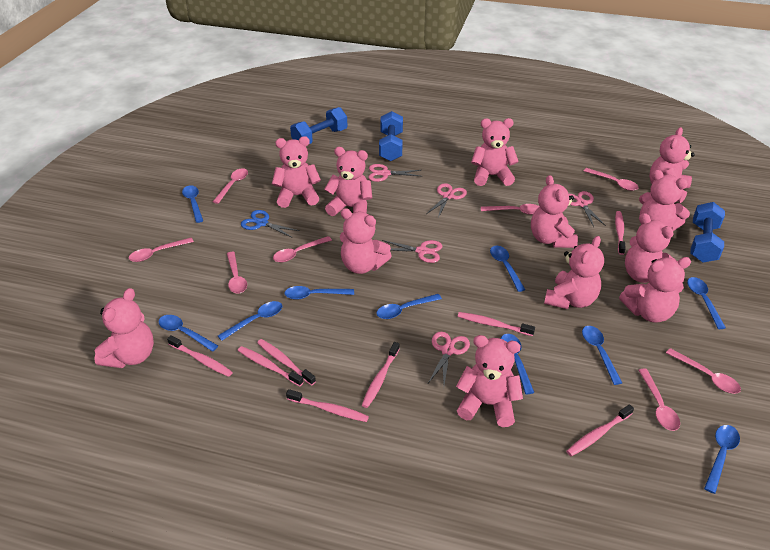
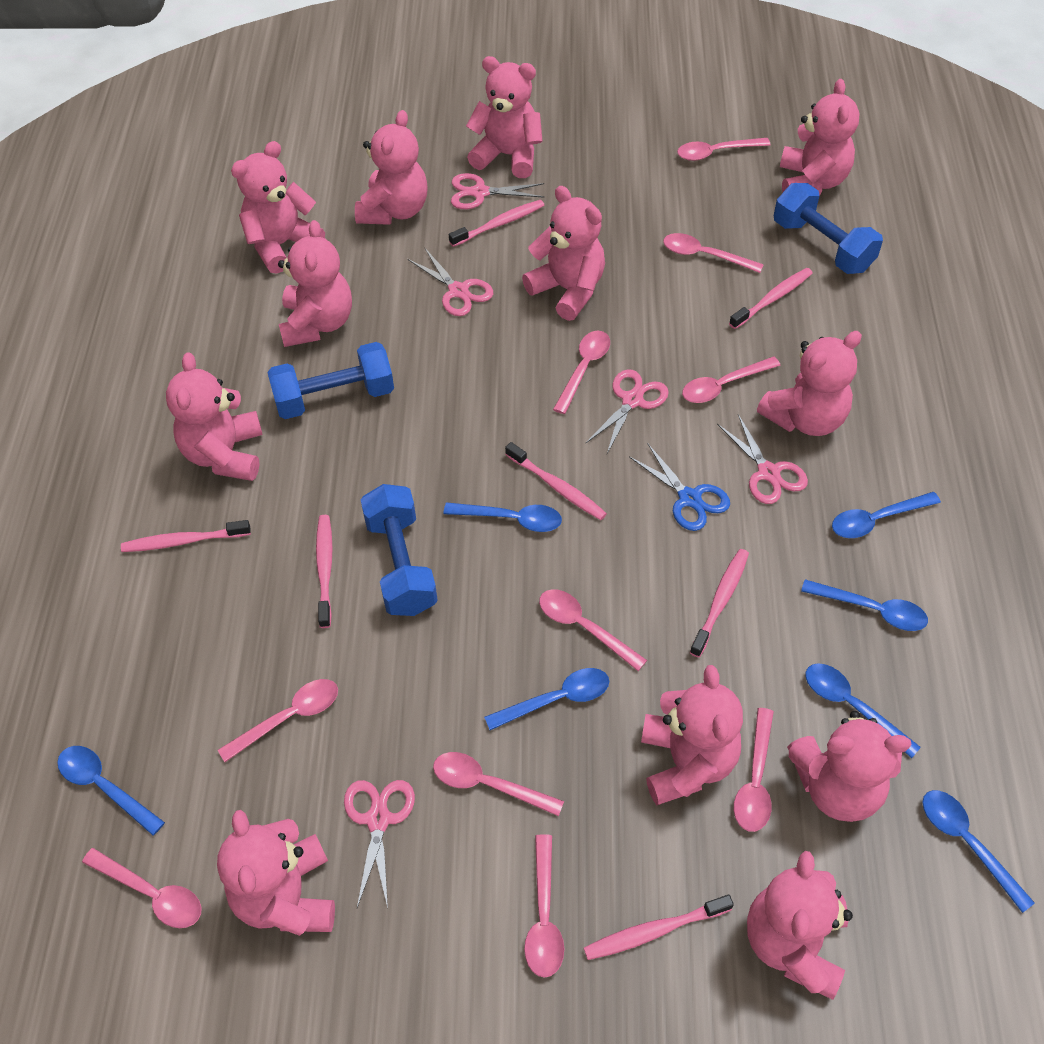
blue spoon: 10 -> 7
pink spoon: 8 -> 10
pink toothbrush: 8 -> 7

